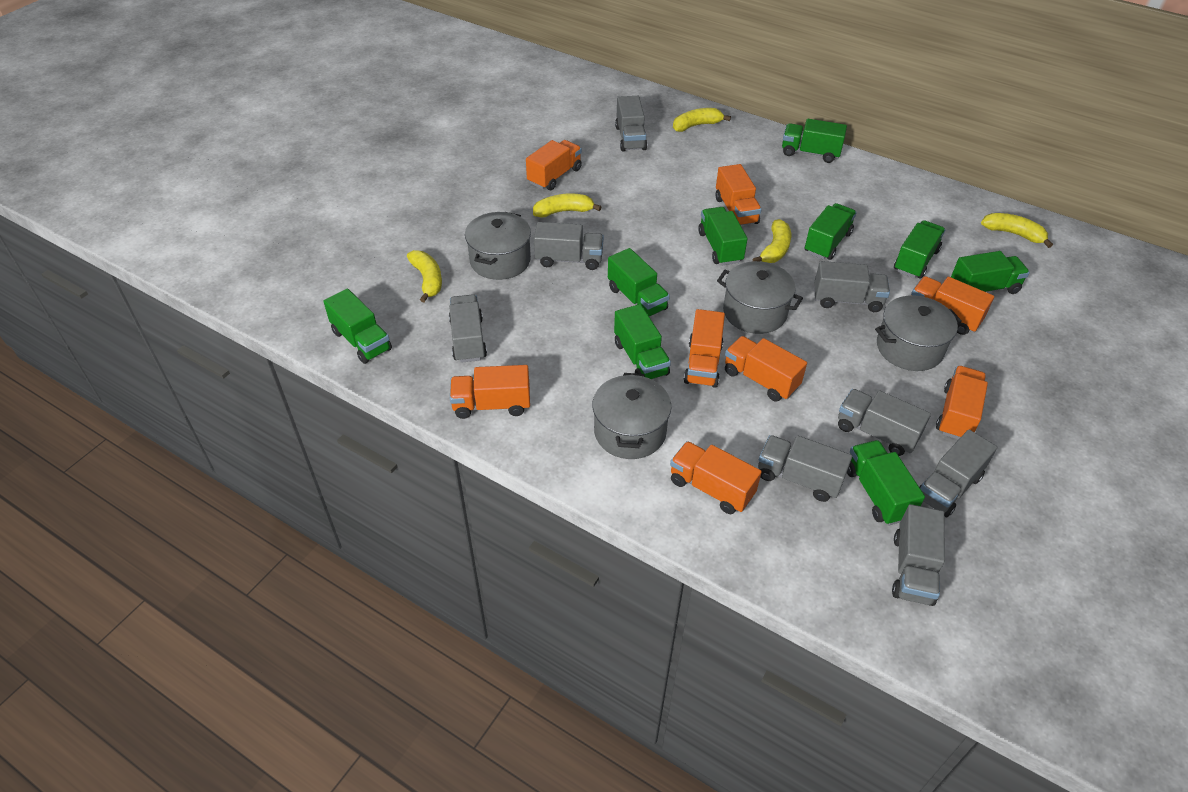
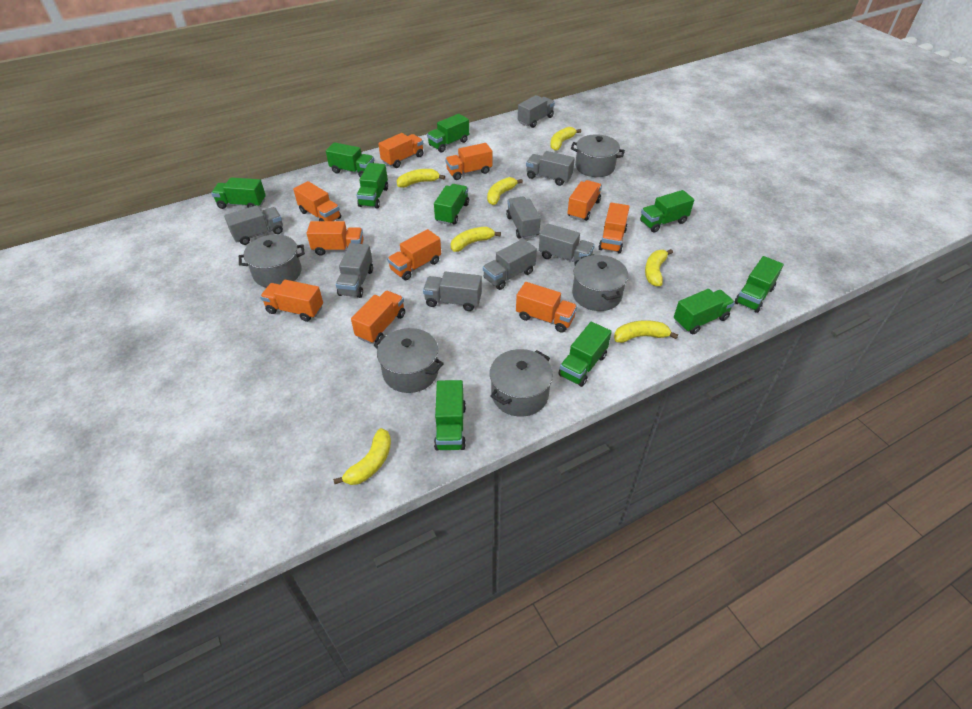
green truck: 9 -> 10
grey pot: 4 -> 5
orange truck: 8 -> 10
yellow banana: 5 -> 7

